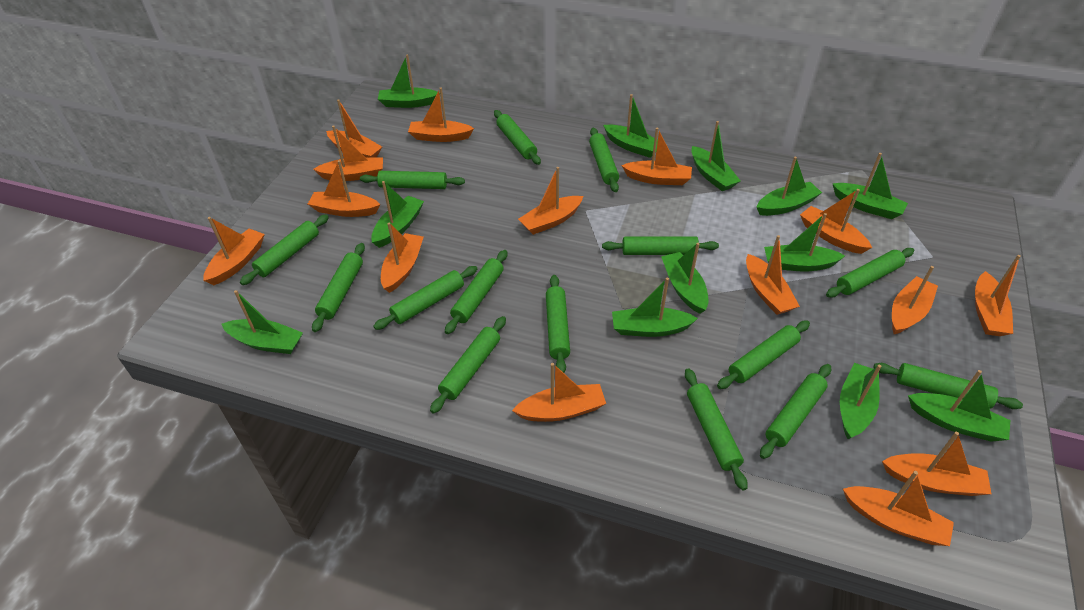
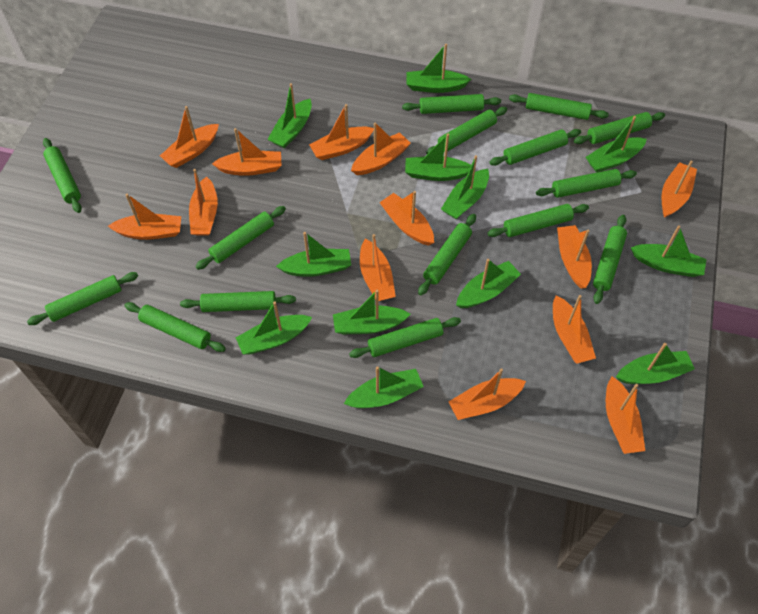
orange boat: 15 -> 13

